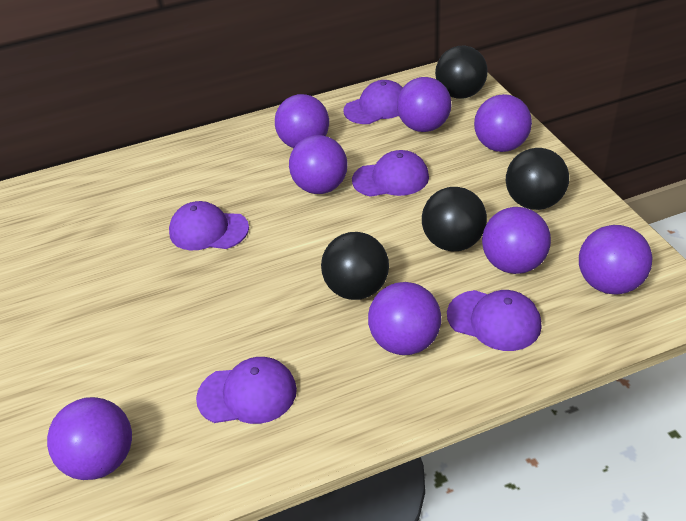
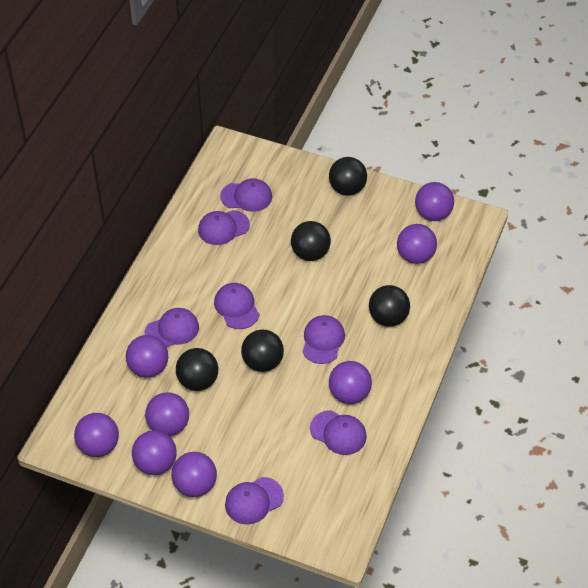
black ball: 4 -> 5
purple cap: 5 -> 7

